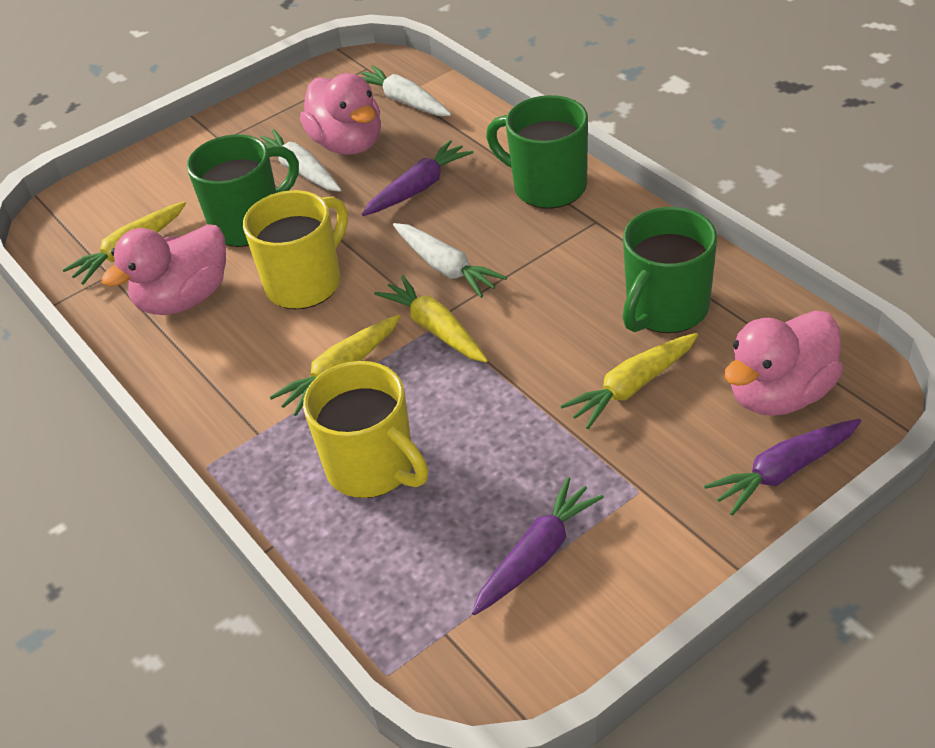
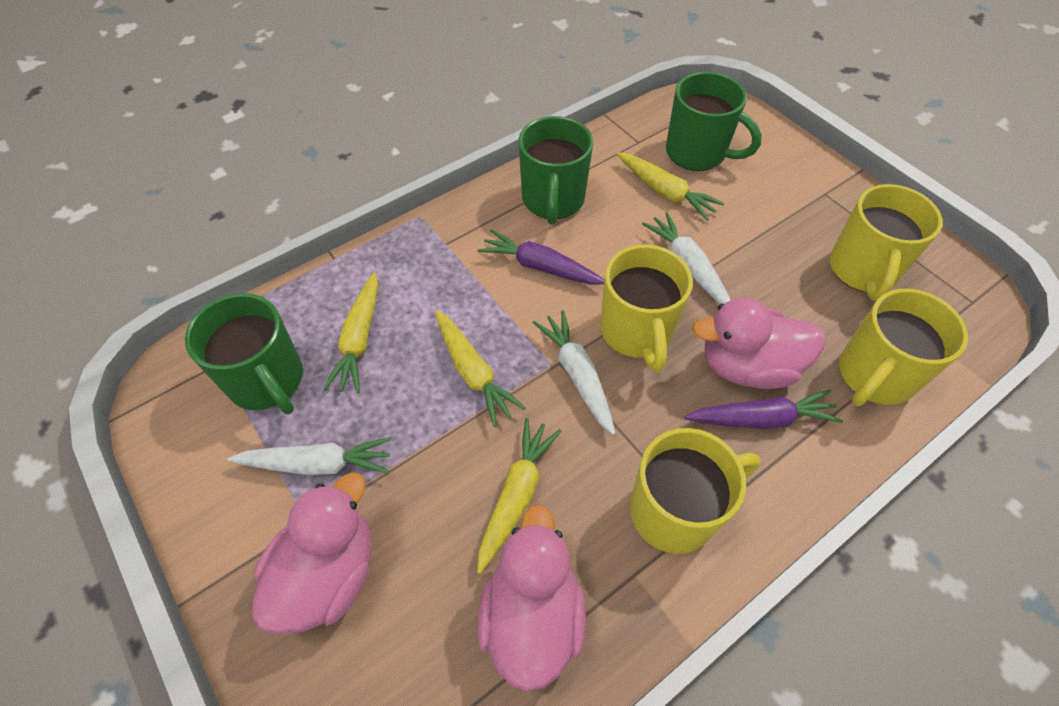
purple carrot: 3 -> 2
yellow mug: 2 -> 4

